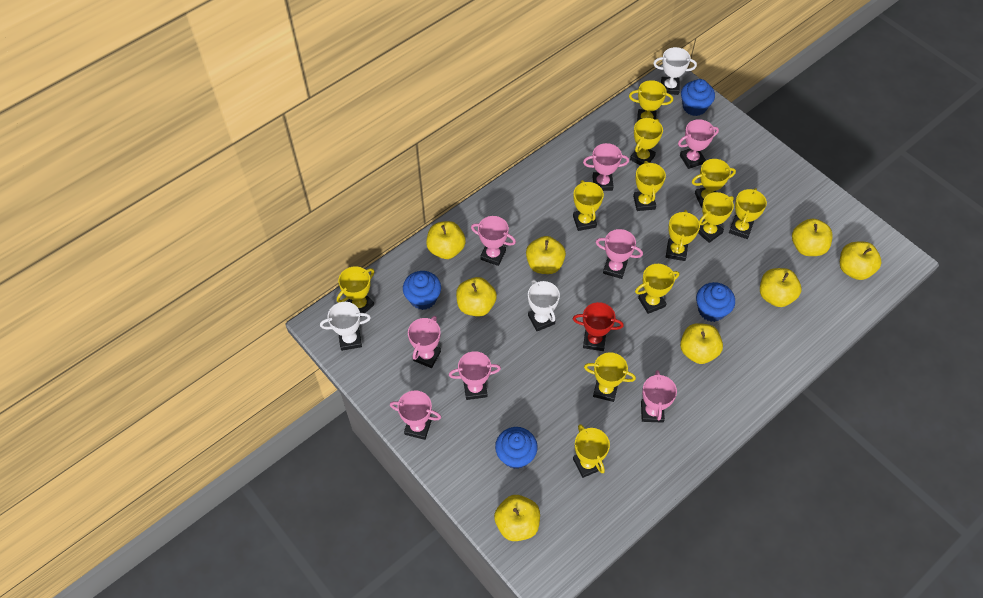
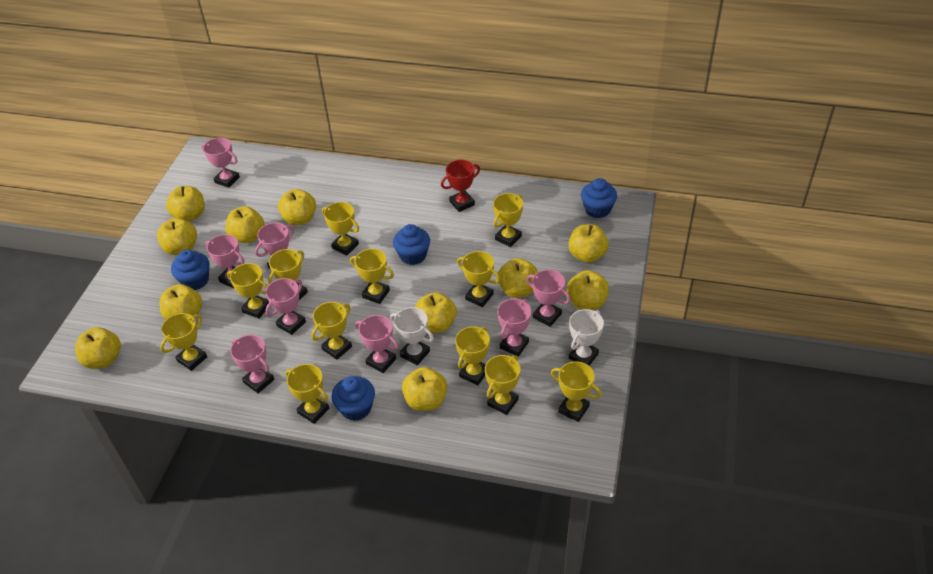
white trophy: 3 -> 2
yellow apple: 8 -> 11

